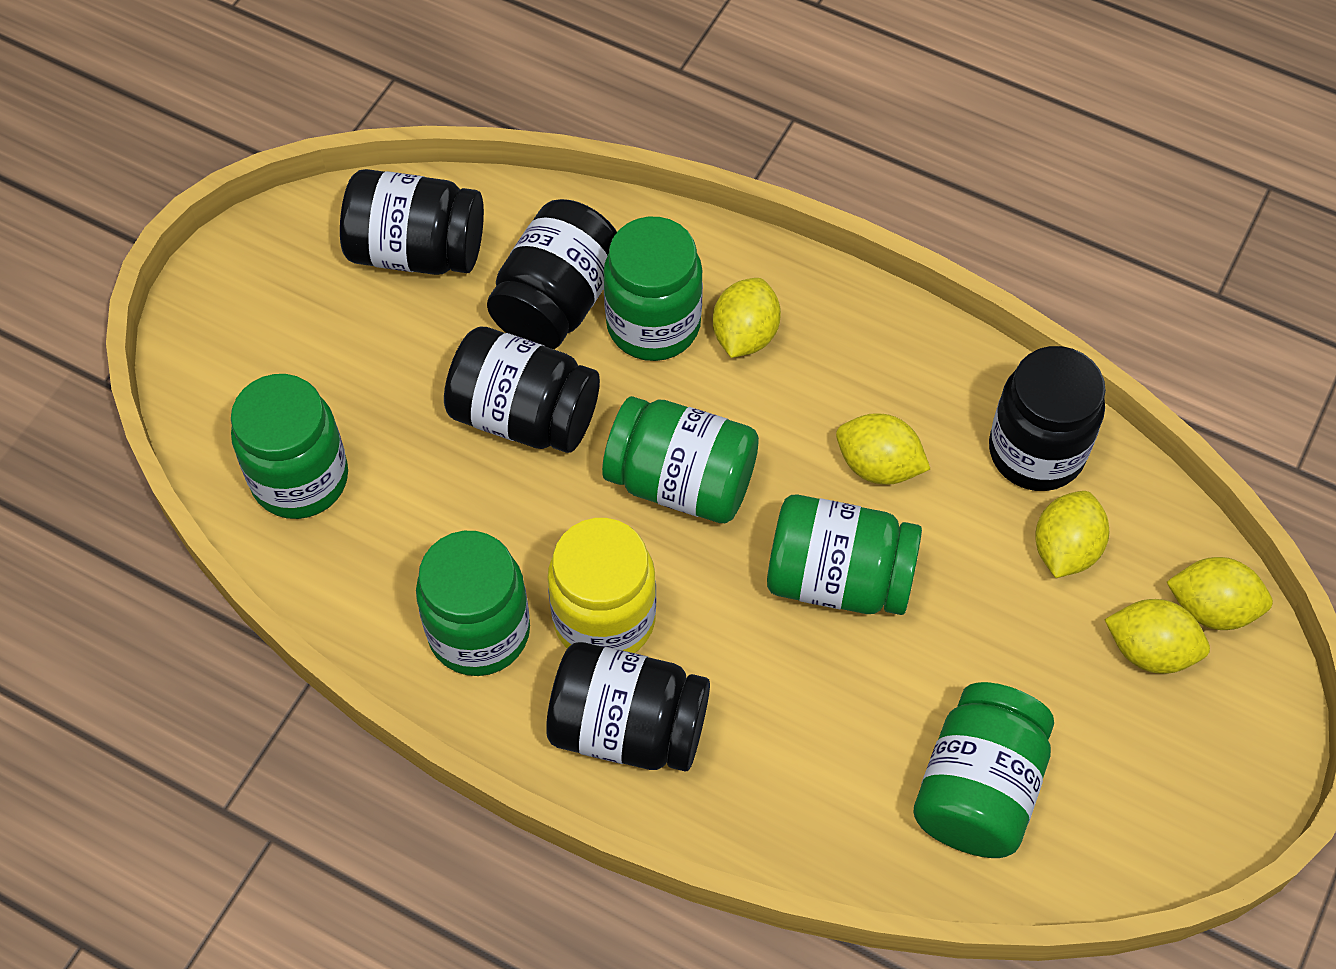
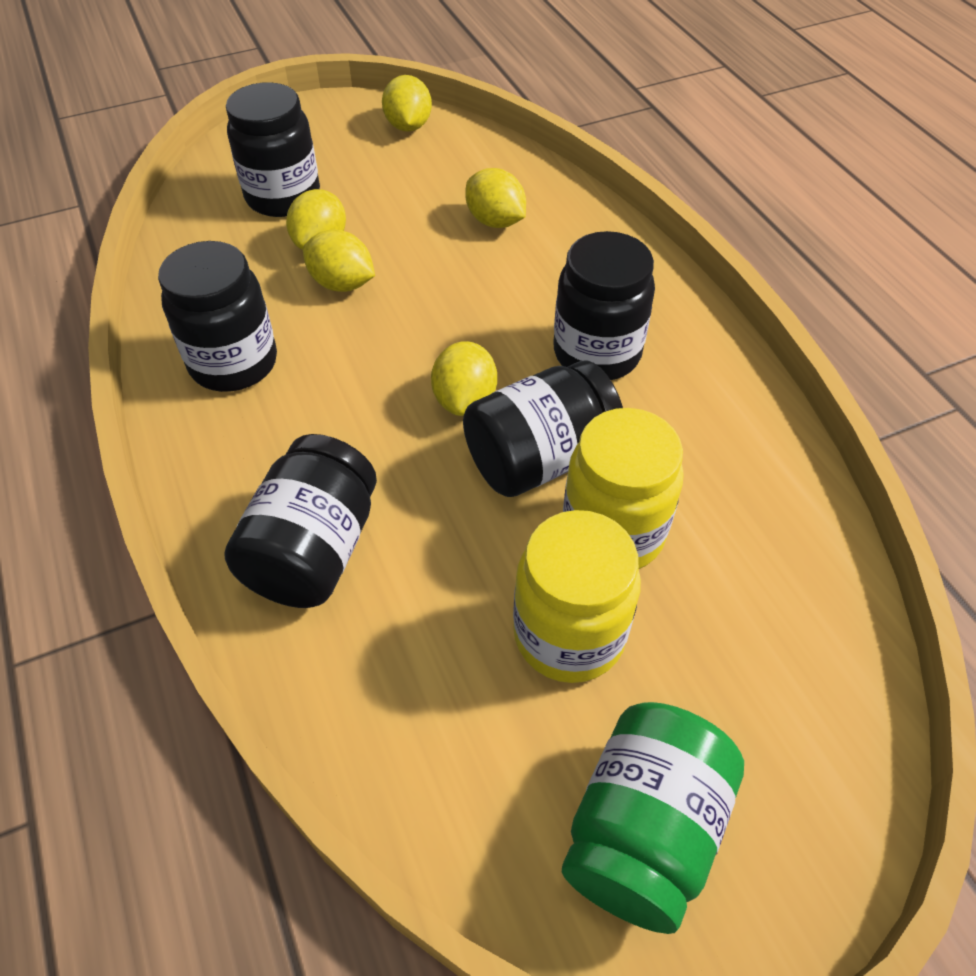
green jar: 6 -> 1
yellow jar: 1 -> 2

